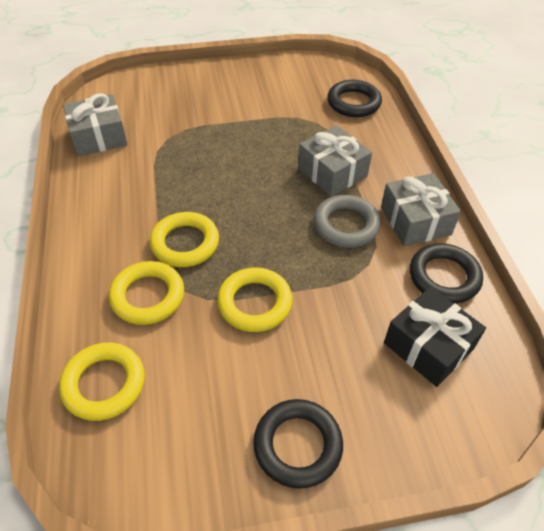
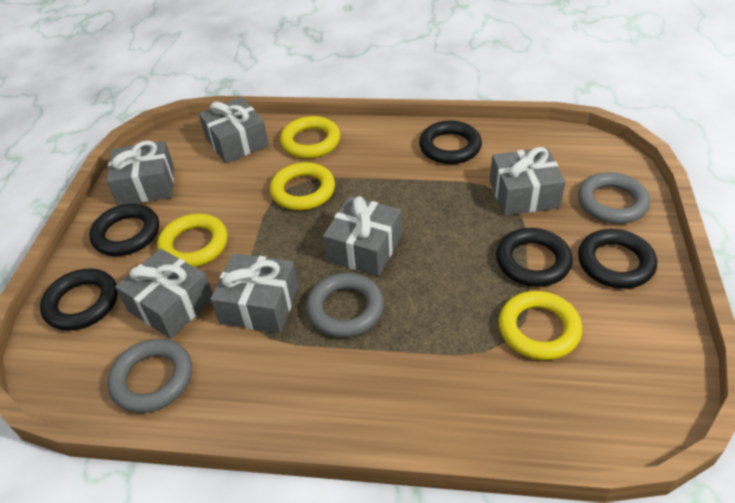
black gift: 1 -> 0
black ring: 3 -> 5
grey gift: 3 -> 6
grey ring: 1 -> 3

